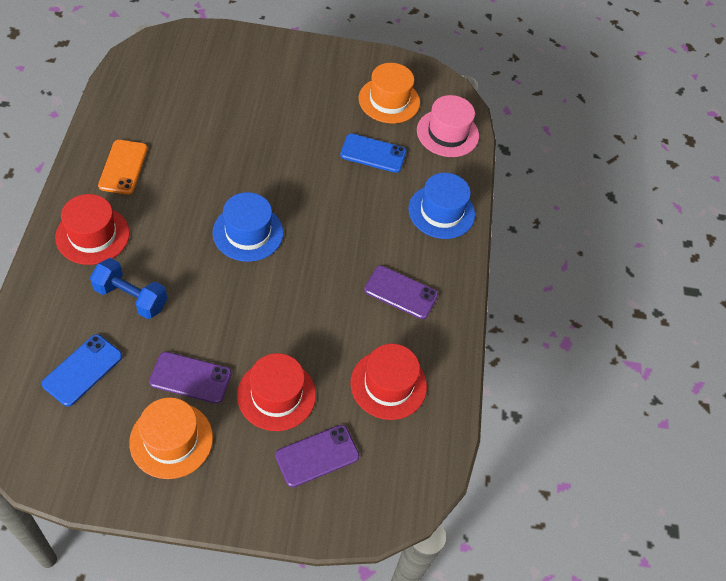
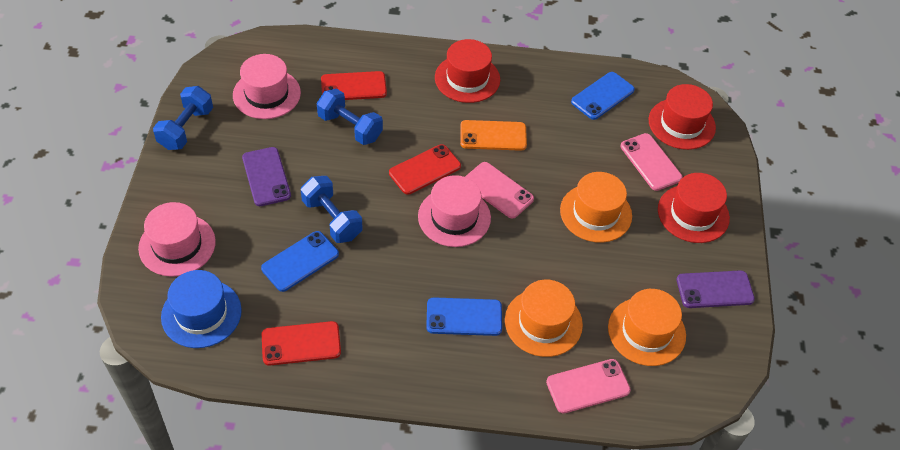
blue dumbbell: 1 -> 3
blue hat: 2 -> 1
blue phone: 2 -> 3
orange hat: 2 -> 3
pink hat: 1 -> 3
pink phone: 0 -> 3
purple phone: 3 -> 2
red phone: 0 -> 3

